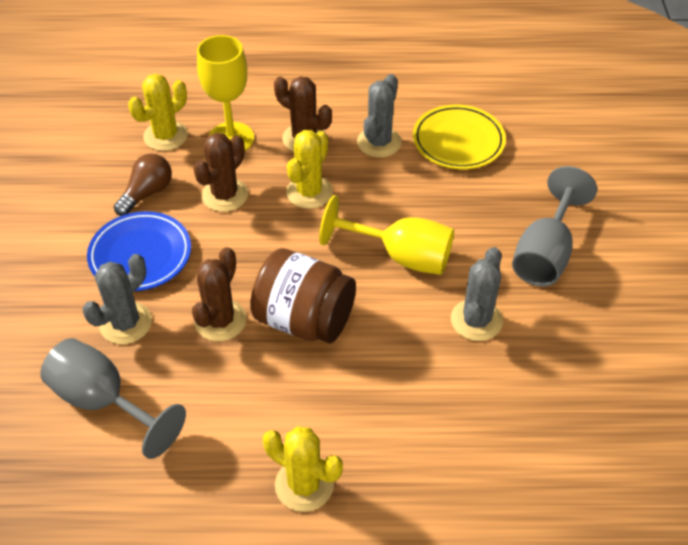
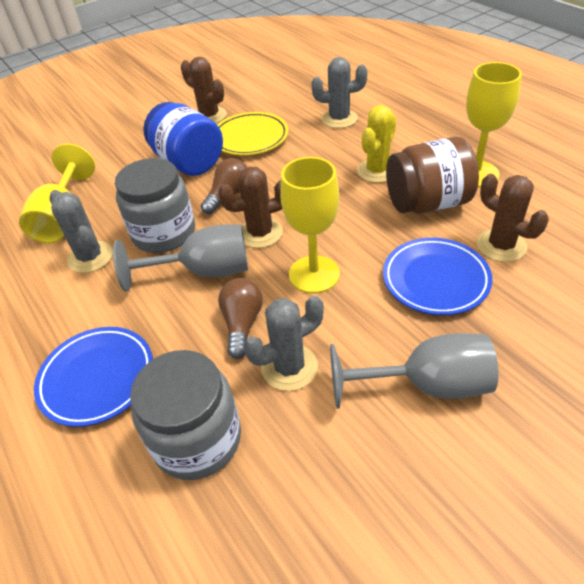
blue jar: 0 -> 1
blue plate: 1 -> 2
brown light bulb: 1 -> 2
grey jar: 0 -> 2
yellow cactus: 3 -> 1
yellow goblet: 2 -> 3

